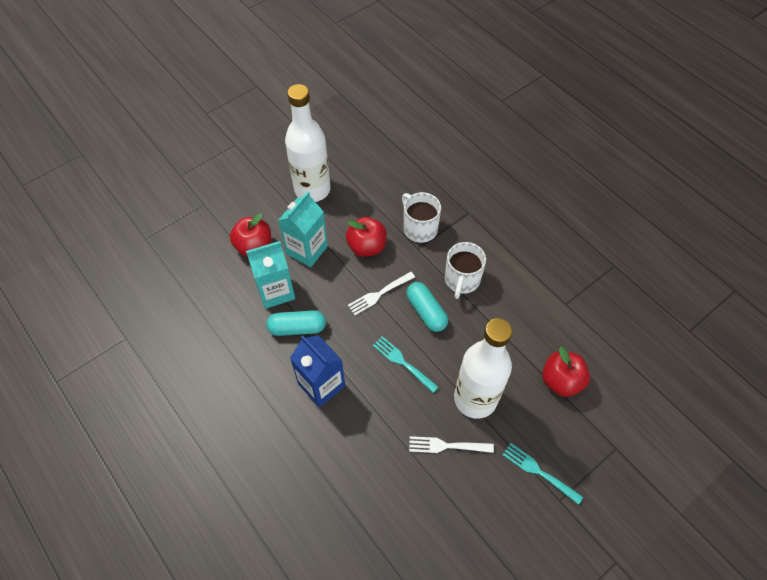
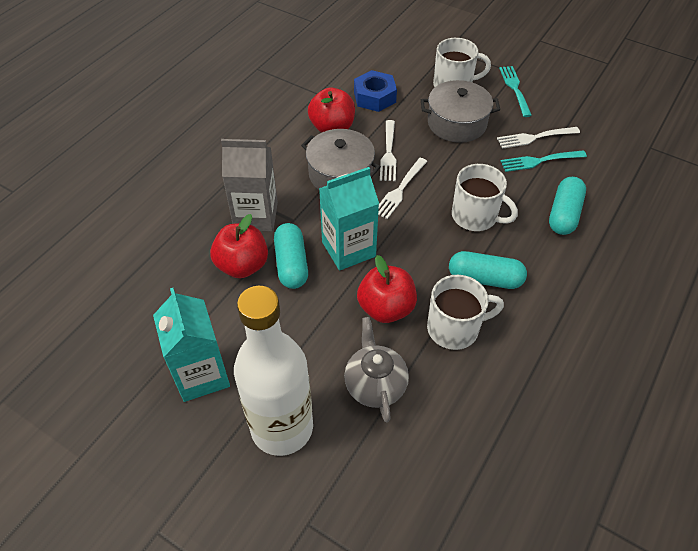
blue carton: 1 -> 0
blue nut: 0 -> 1
grey carton: 0 -> 1
grey pot: 0 -> 2
grey teapot: 0 -> 1
turquoise capsule: 2 -> 3
white bottle: 2 -> 1
white fork: 2 -> 3
white mug: 2 -> 3

